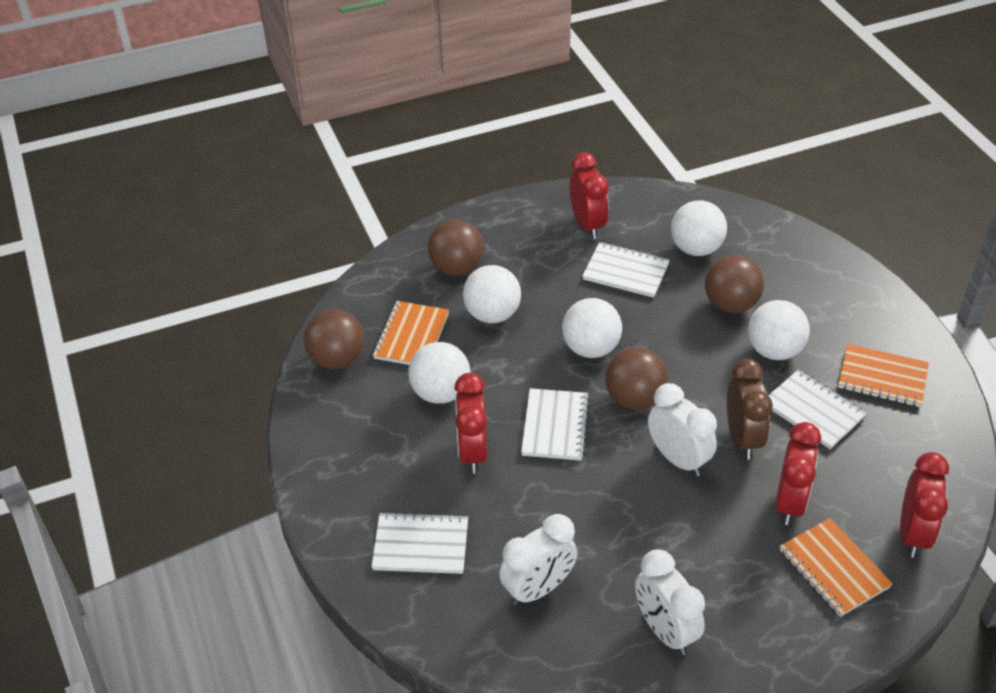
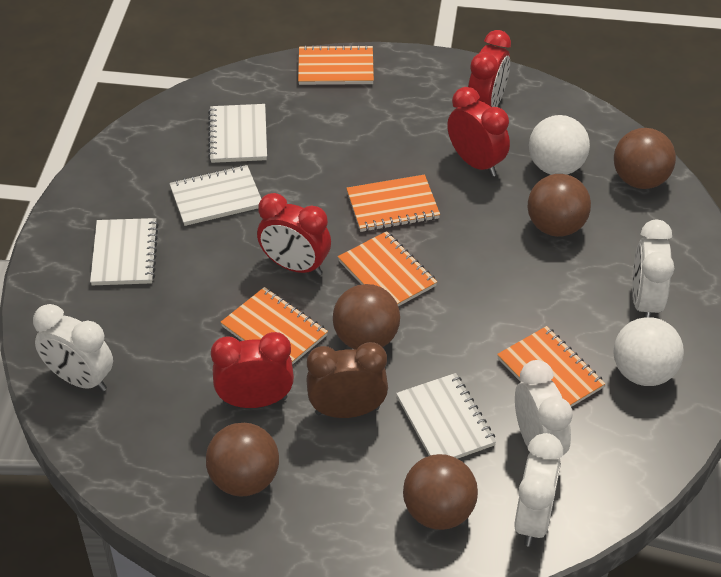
brown ball: 4 -> 5
orange notebook: 3 -> 5
white ball: 5 -> 2
white clock: 3 -> 4

